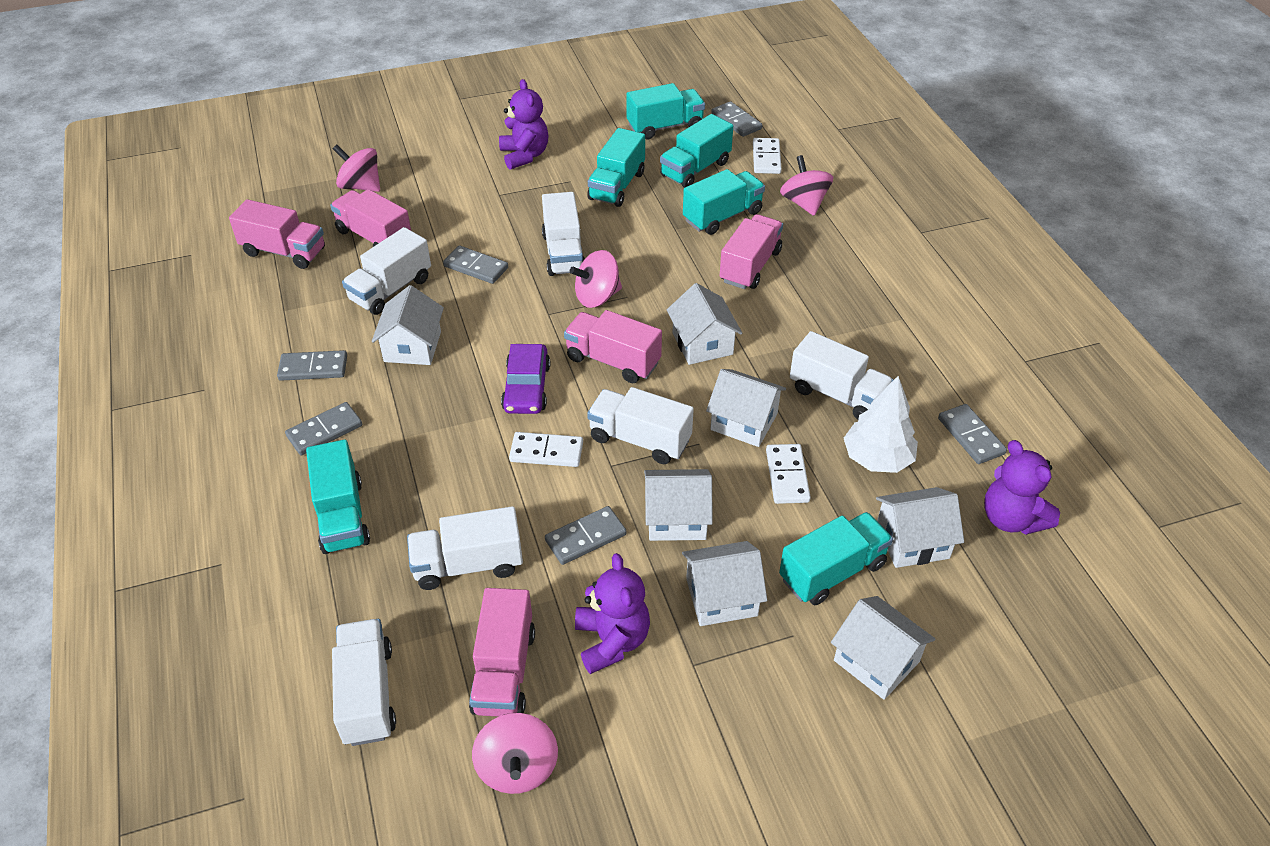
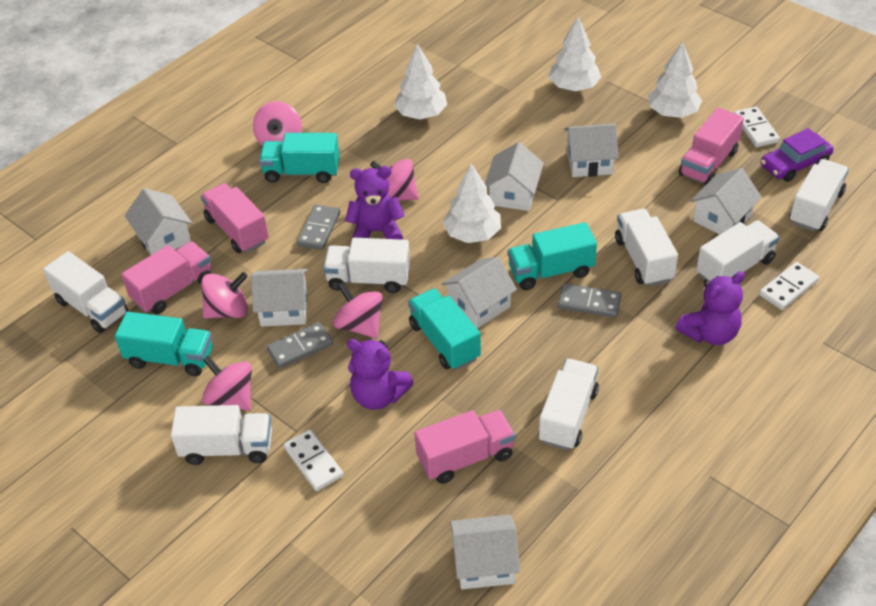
grey domino: 6 -> 3
pink spinning top: 4 -> 5
pink truck: 5 -> 4
turquoise truck: 6 -> 4
white tree: 1 -> 4
white truck: 6 -> 7

